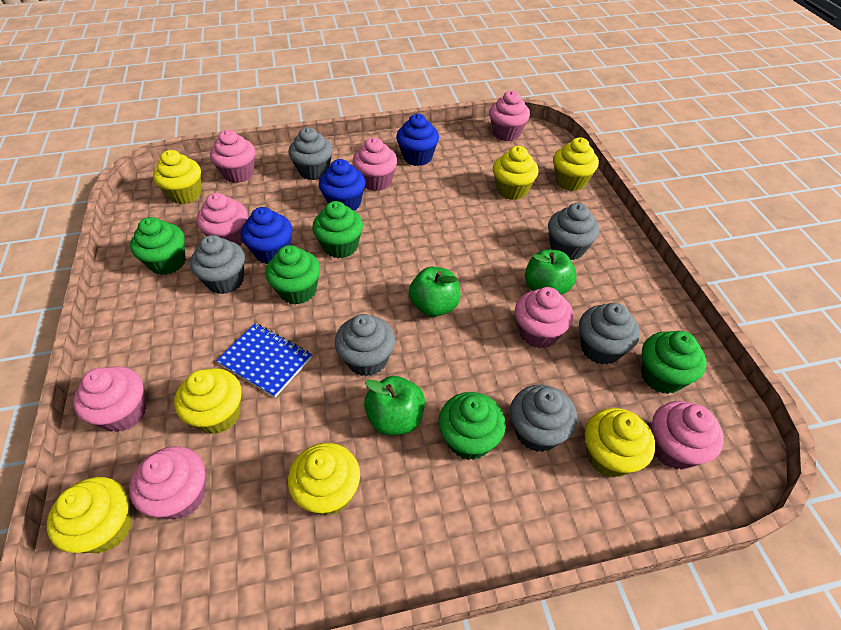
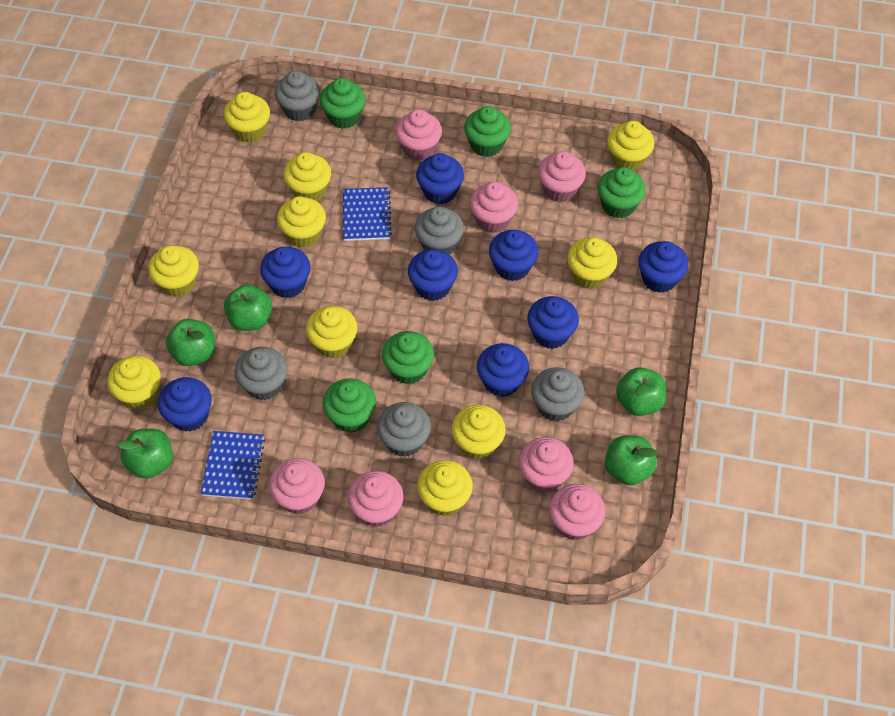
blue cupcake: 3 -> 8
blue notebook: 1 -> 2
green apple: 3 -> 5
grey cupcake: 6 -> 5
pink cupcake: 8 -> 7
yellow cupcake: 7 -> 10

